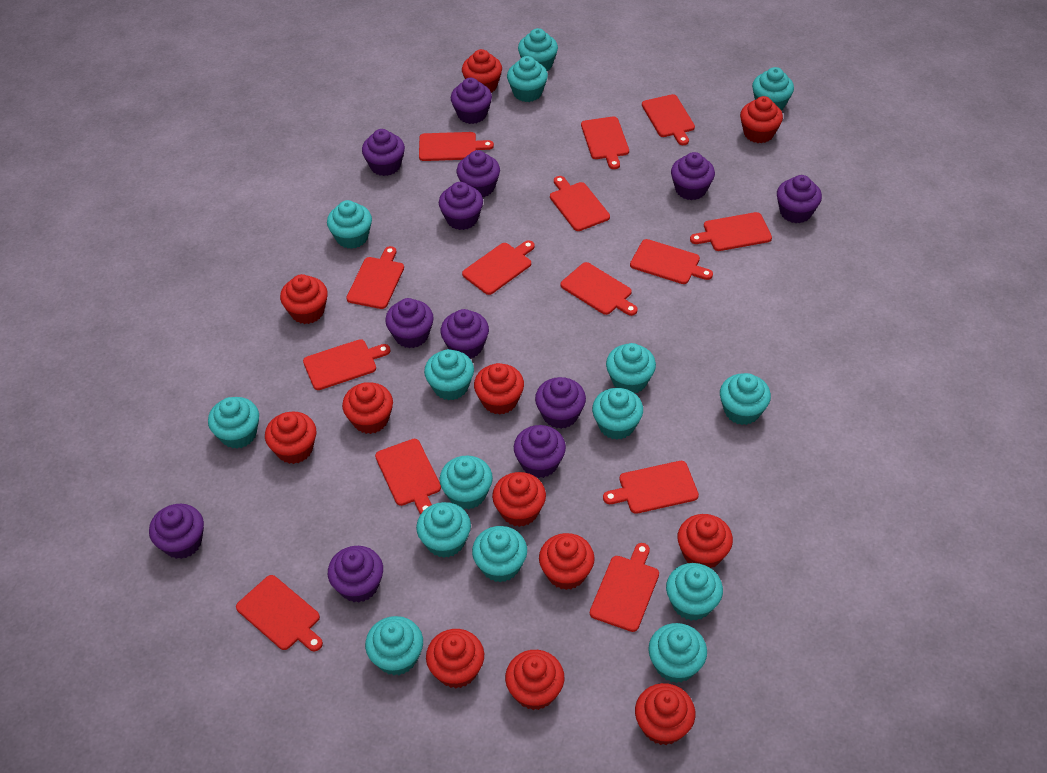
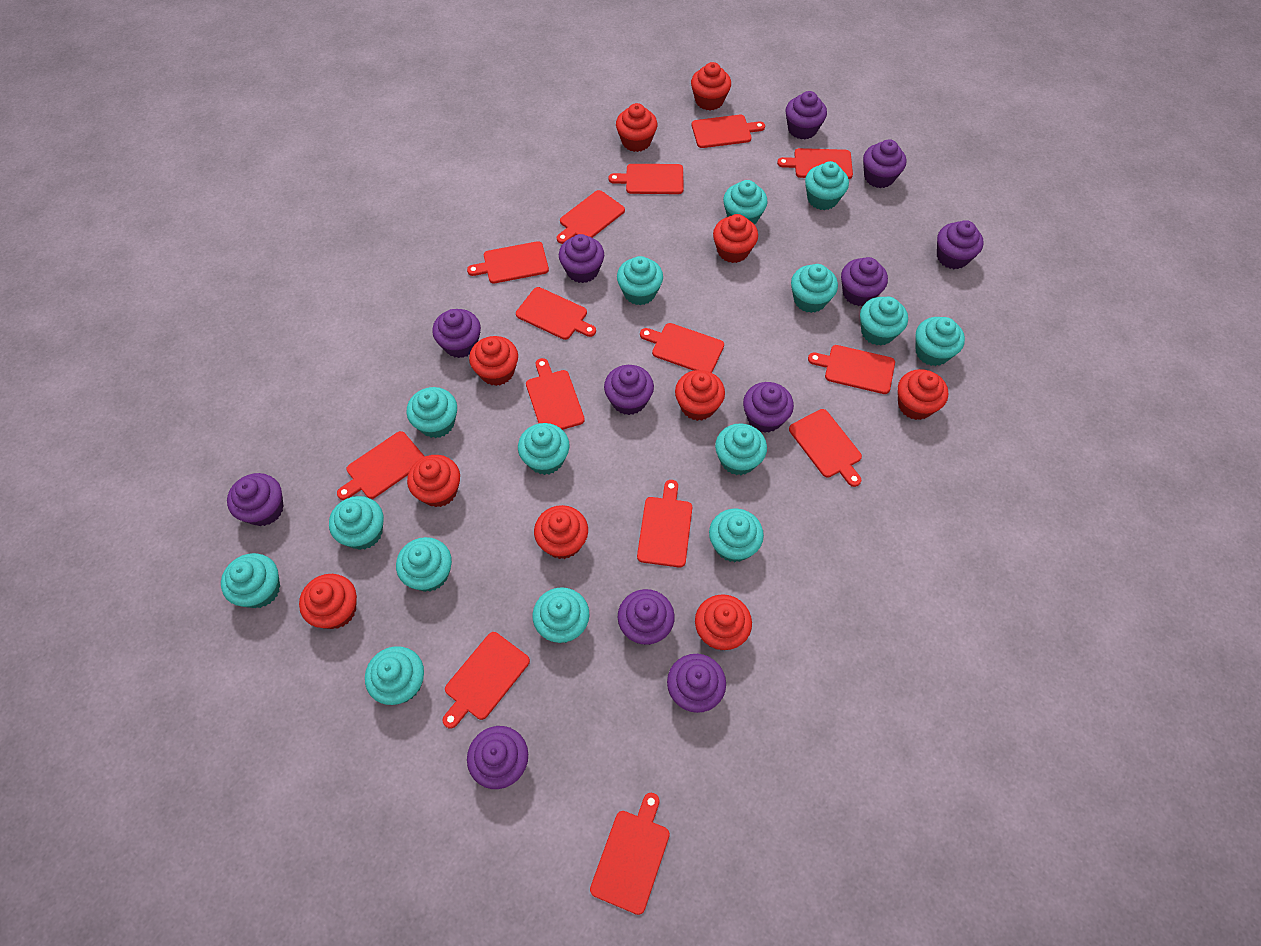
red cupcake: 12 -> 10

